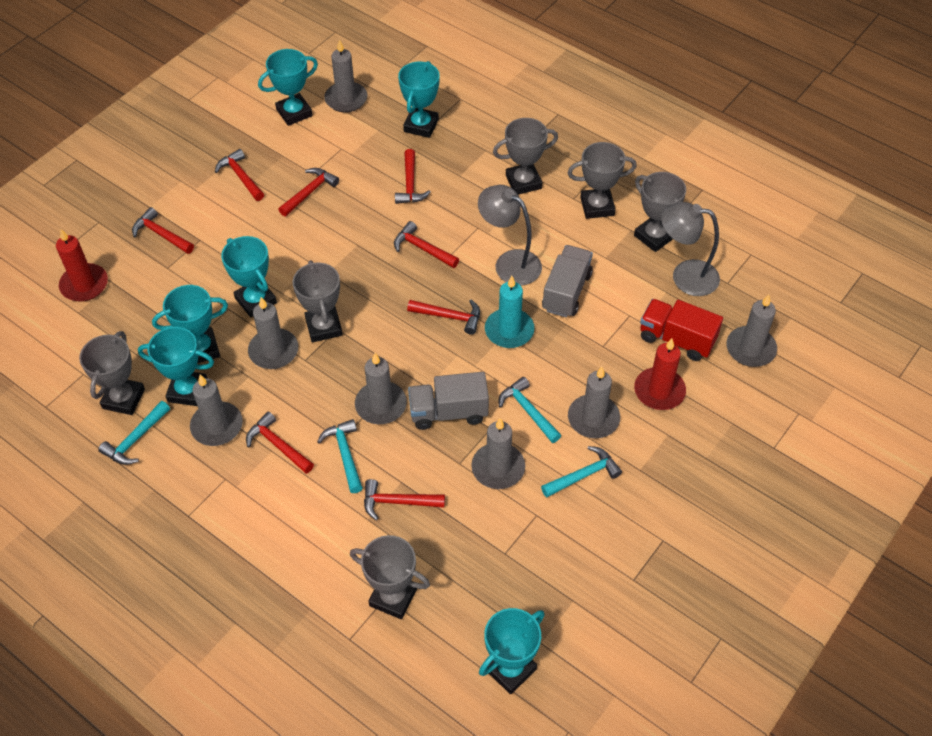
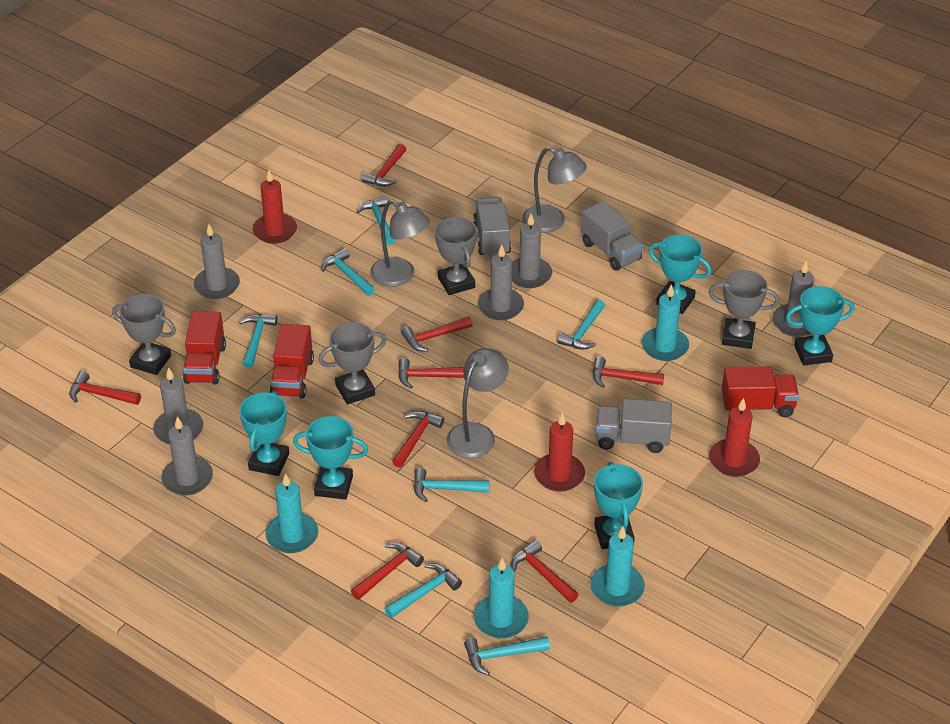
grey candle: 7 -> 6
grey lamp: 2 -> 3
grey trophy: 6 -> 4
grey truck: 2 -> 3
red candle: 2 -> 3
red truck: 1 -> 3
turquoise candle: 1 -> 4
turquoise hammer: 4 -> 7
turquoise trophy: 6 -> 5

